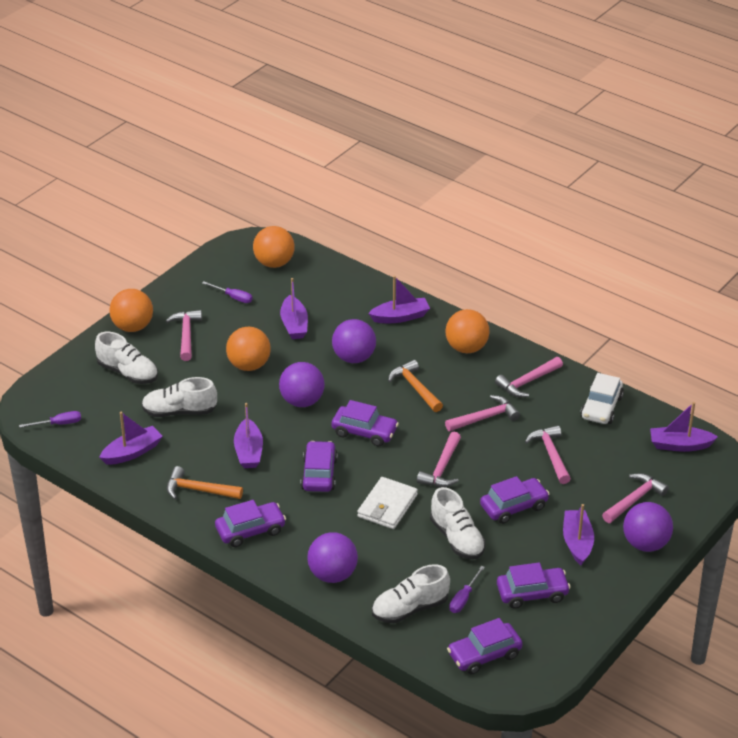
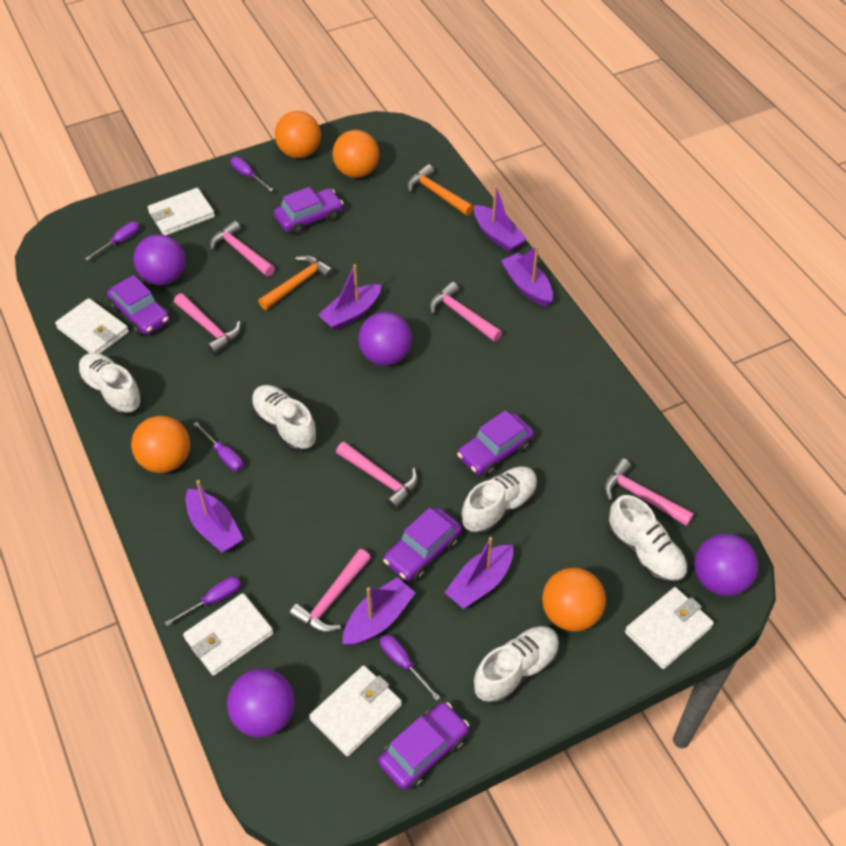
purple car: 6 -> 5
purple screwdriver: 3 -> 5
white car: 1 -> 0
white shoe: 4 -> 5
white wallet: 1 -> 5

